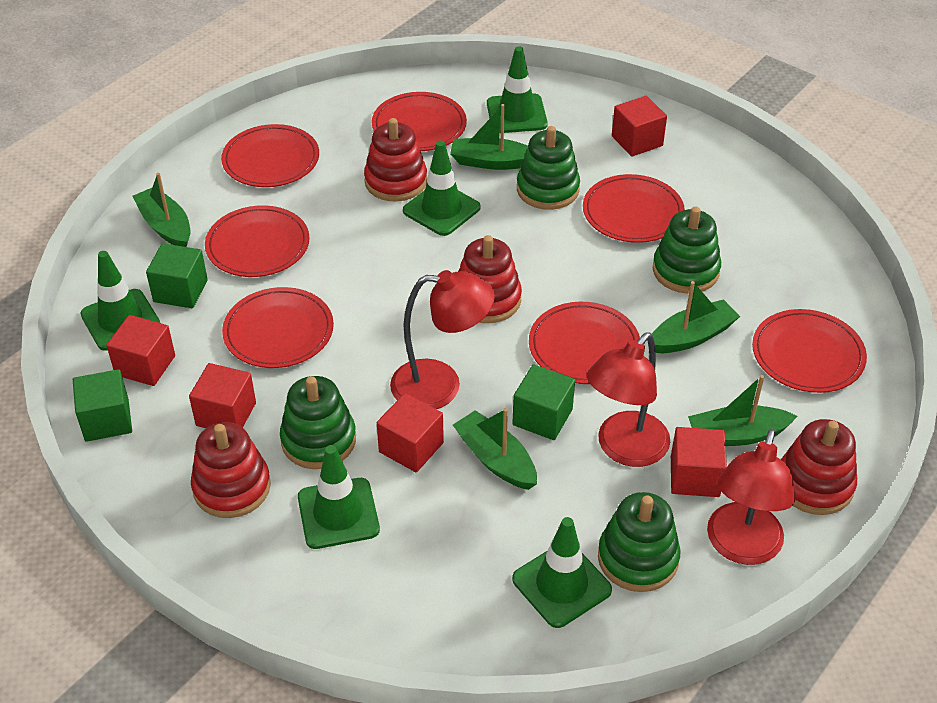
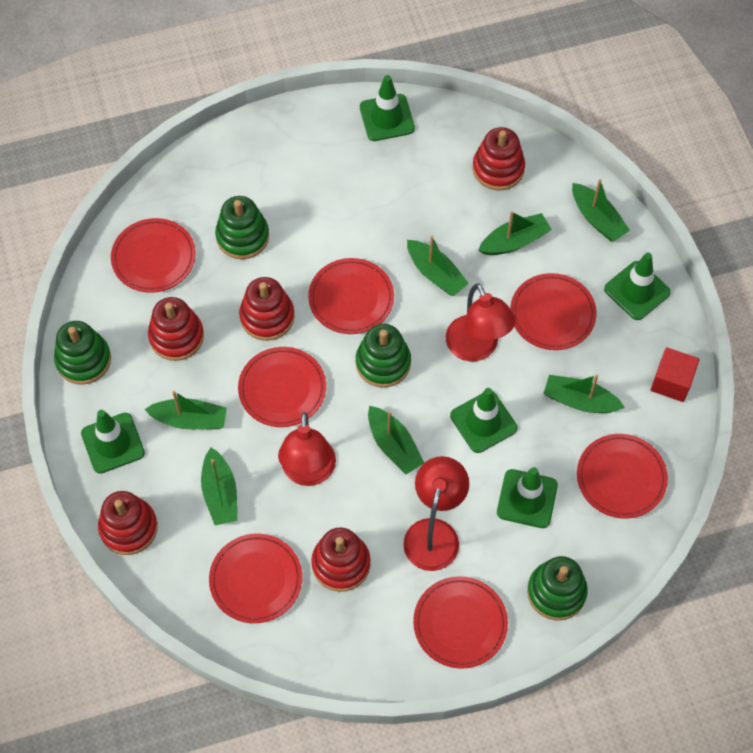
green boat: 5 -> 7
green cube: 3 -> 0
red cube: 5 -> 1
red stacking toy: 4 -> 5

